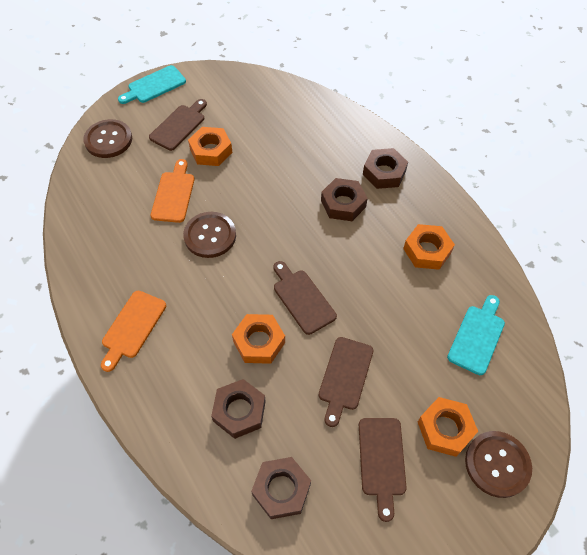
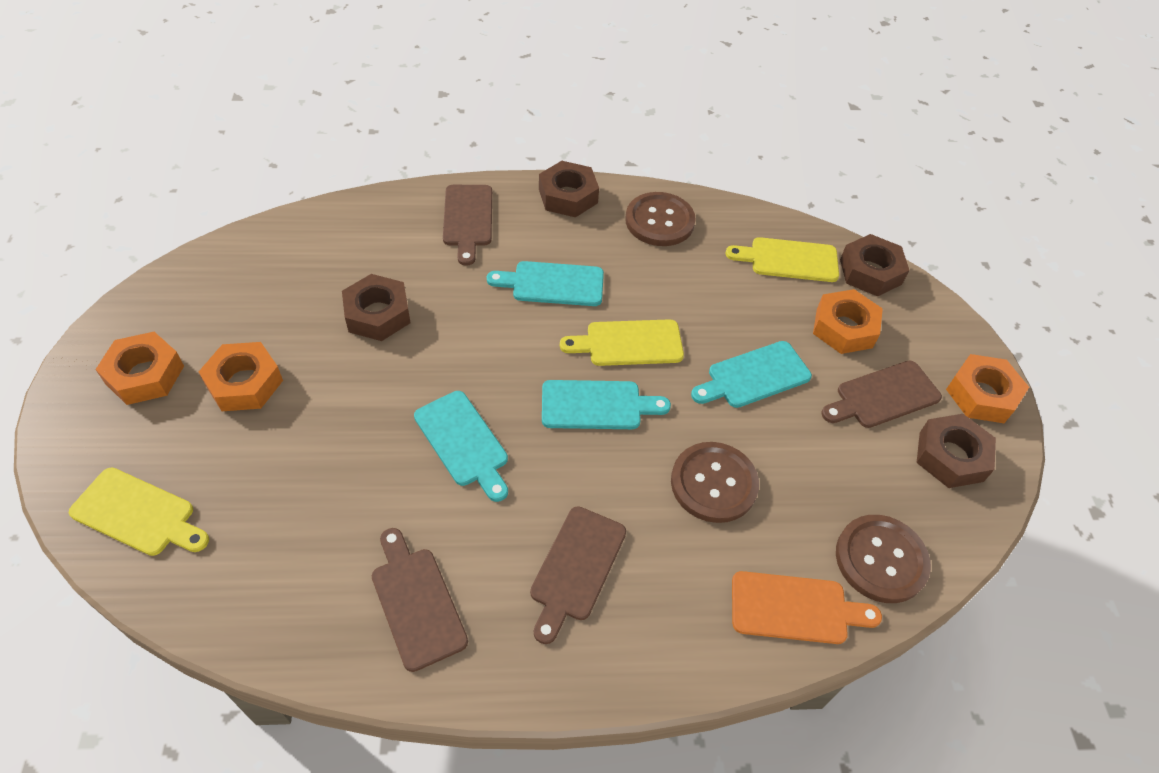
orange cutting board: 2 -> 1
turquoise cutting board: 2 -> 4
yellow cutting board: 0 -> 3

